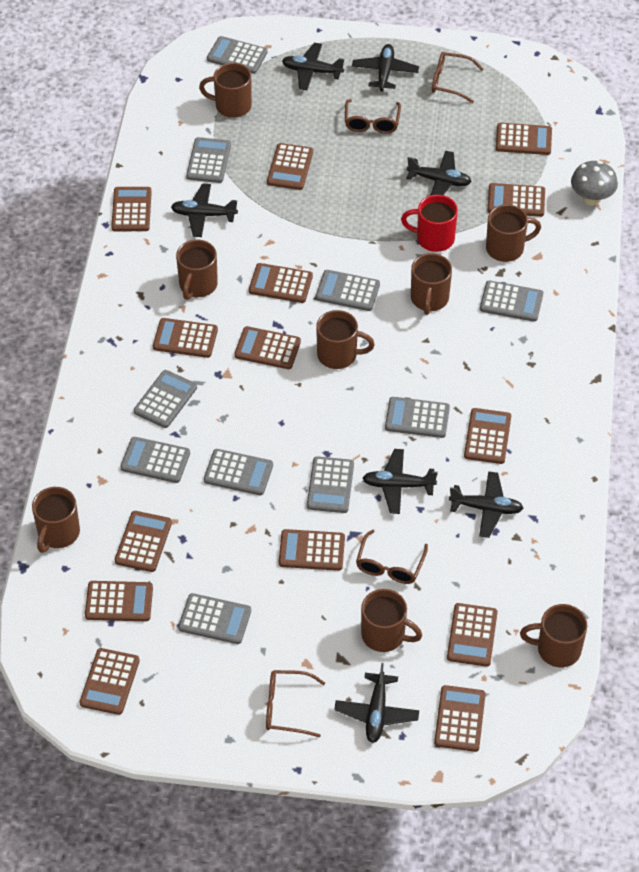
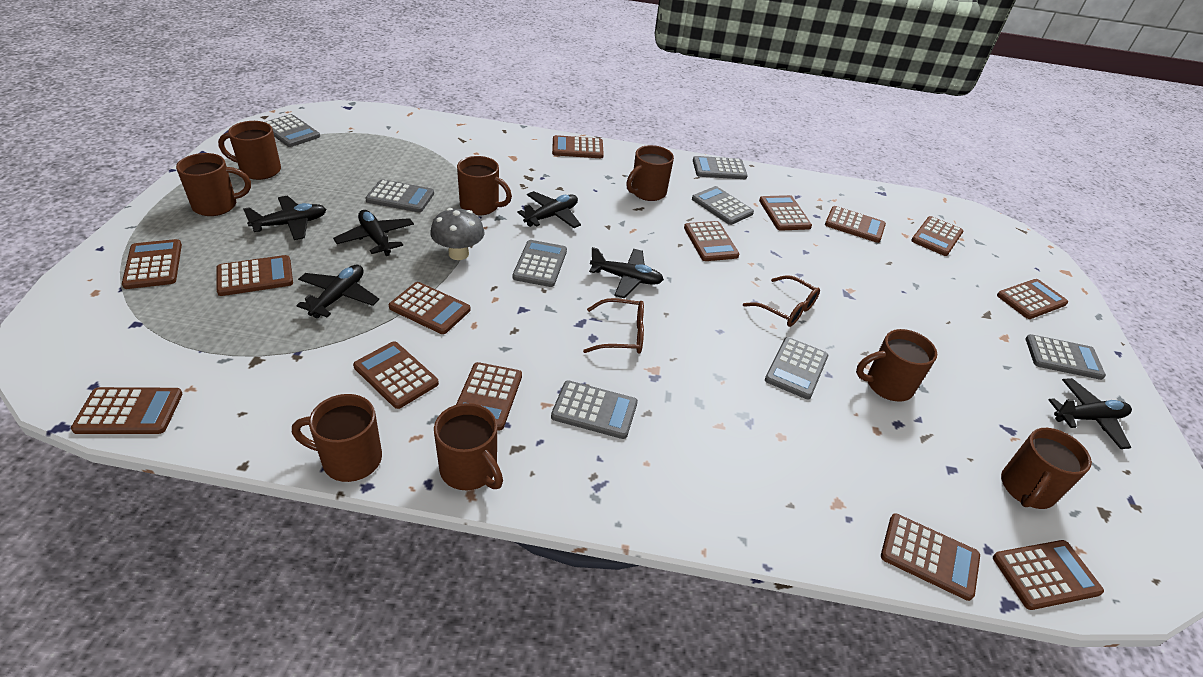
black plane: 7 -> 6
brown glasses: 4 -> 2
grey calculator: 10 -> 8
red mug: 1 -> 0

